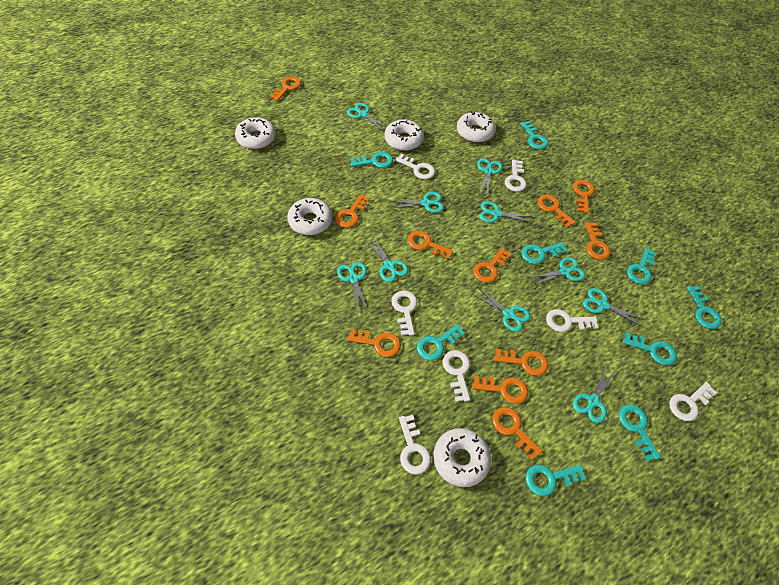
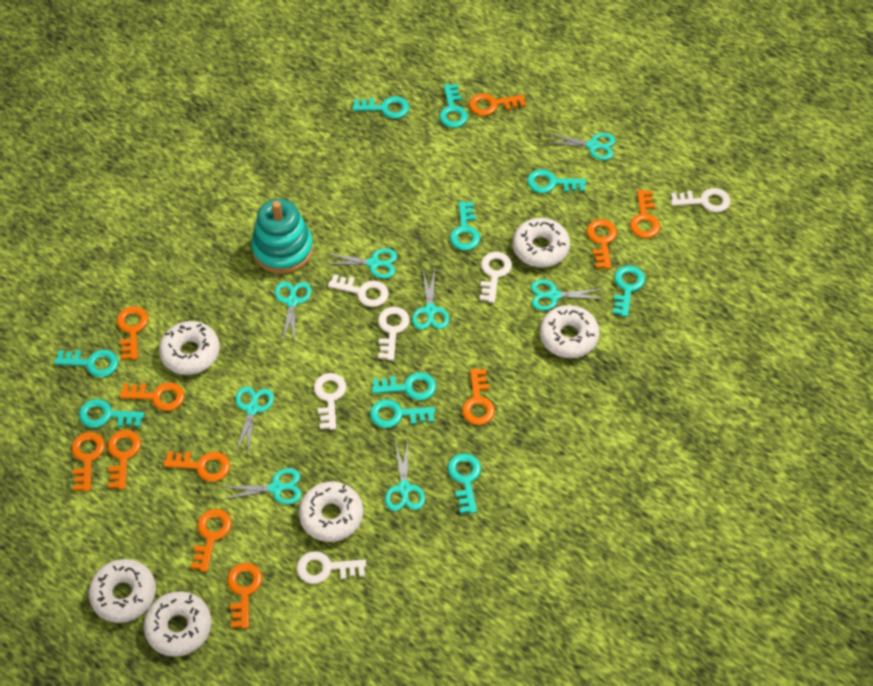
turquoise key: 9 -> 10
turquoise scissors: 10 -> 8
turquoise stacking toy: 0 -> 1
white donut: 5 -> 6
white key: 7 -> 6

